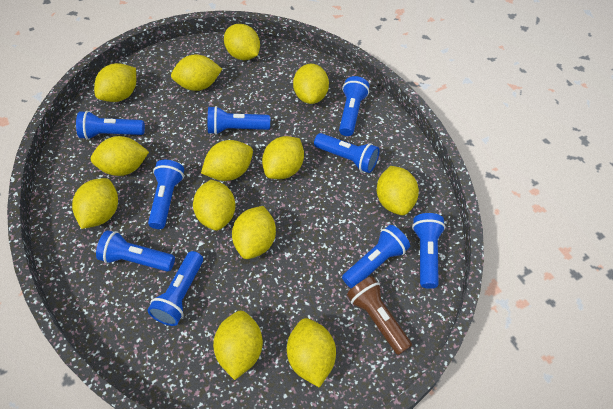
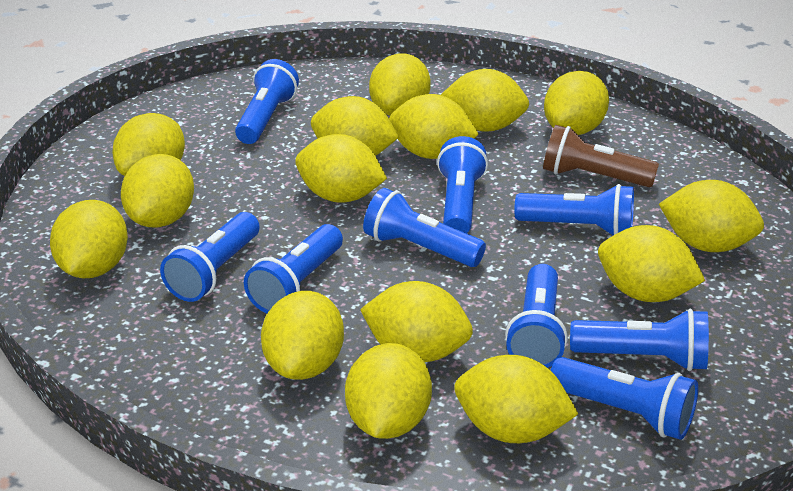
yellow lemon: 13 -> 15

